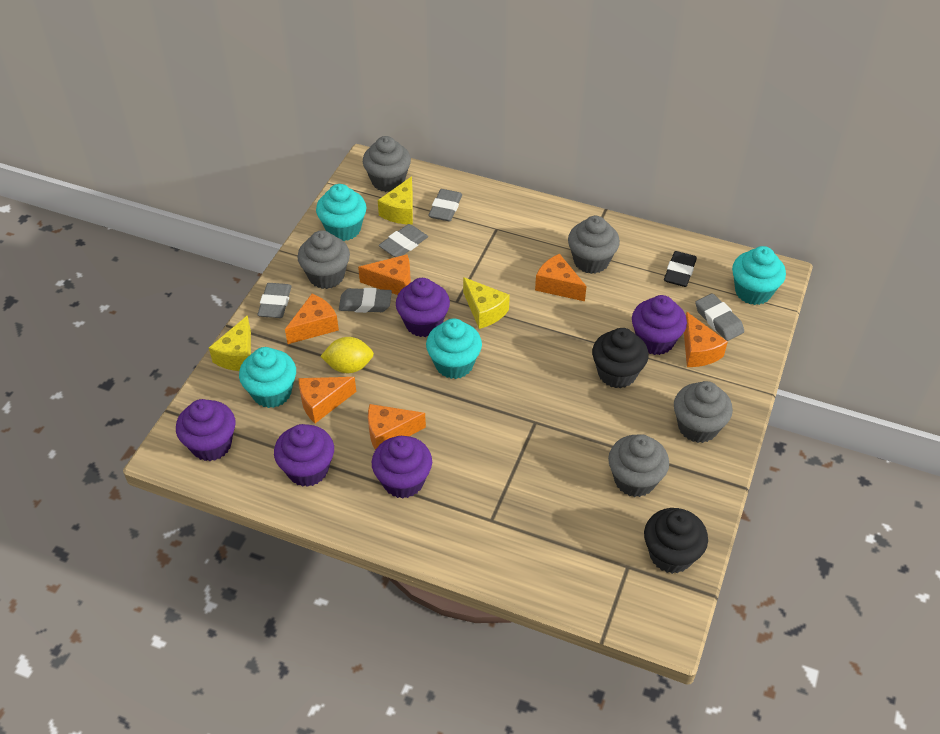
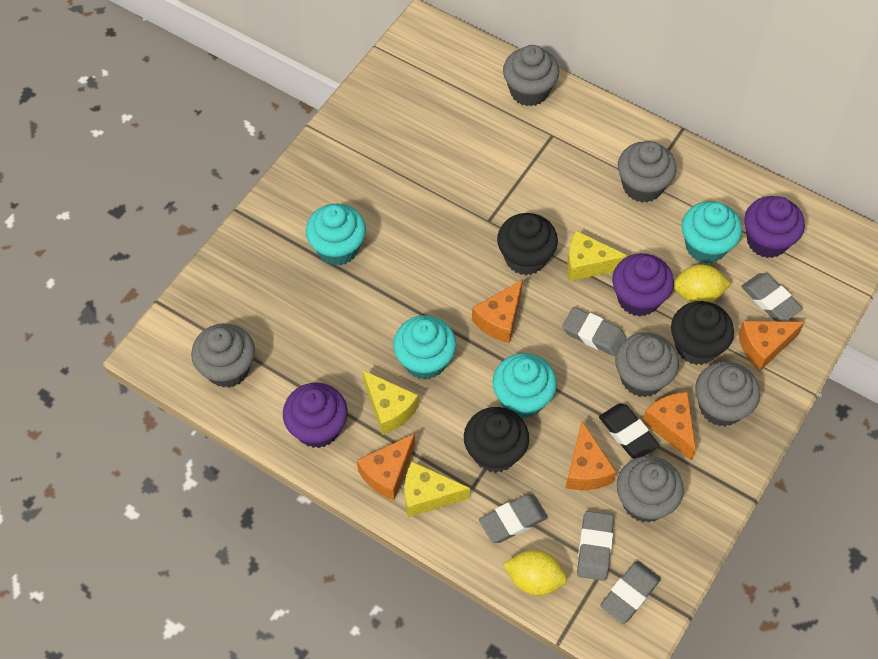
black cupcake: 2 -> 3
grey cupcake: 5 -> 6
orange cheese: 6 -> 5
purple cupcake: 5 -> 3
yellow lemon: 1 -> 2

